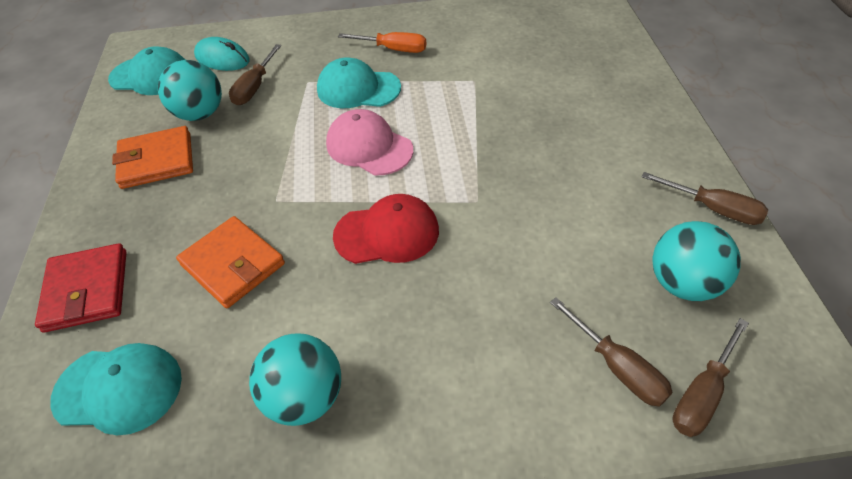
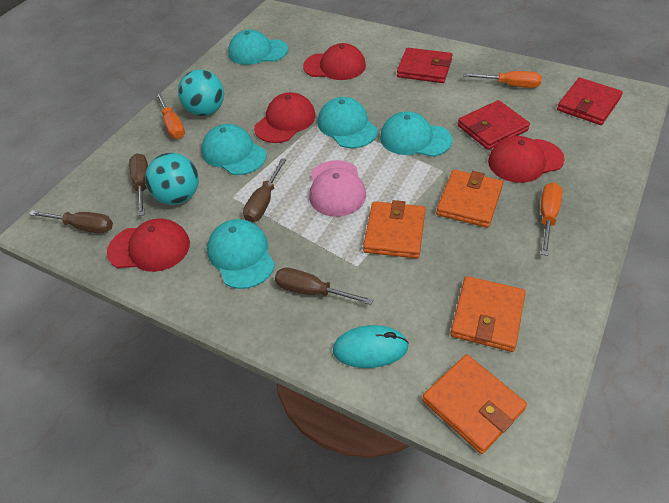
orange screwdriver: 1 -> 3
orange wallet: 2 -> 4
red cap: 1 -> 4
red wallet: 1 -> 3
turquoise ball: 3 -> 2
turquoise cap: 3 -> 5

